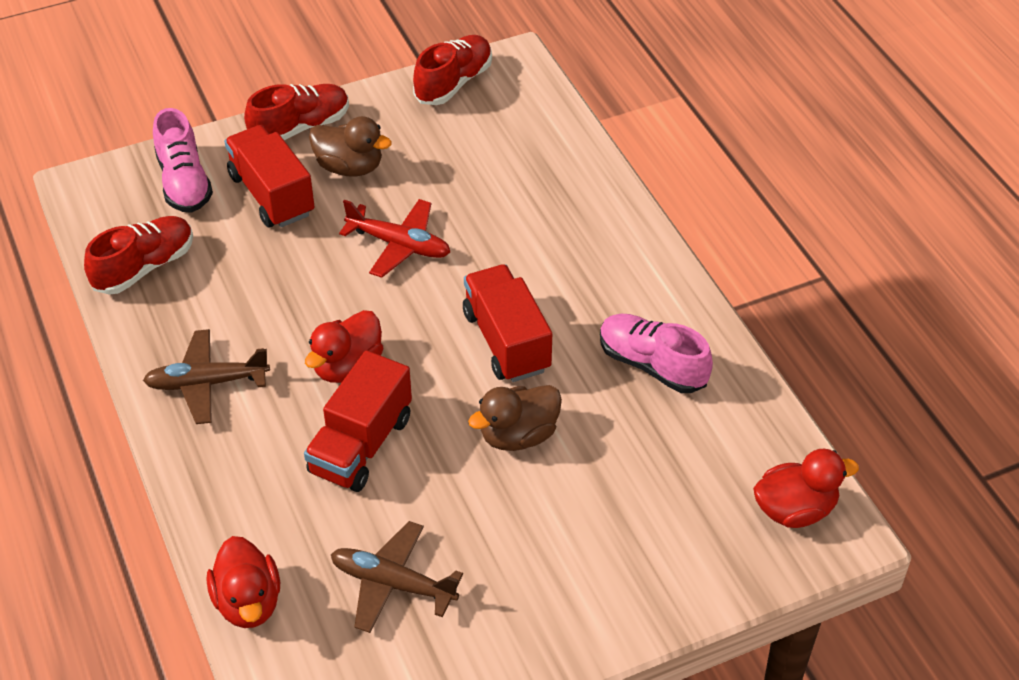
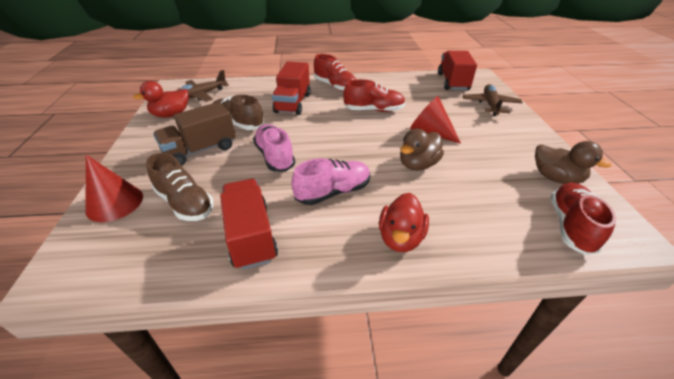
brown shoe: 0 -> 2
brown truck: 0 -> 1
red cone: 0 -> 2
red duck: 3 -> 2
red plane: 1 -> 0

